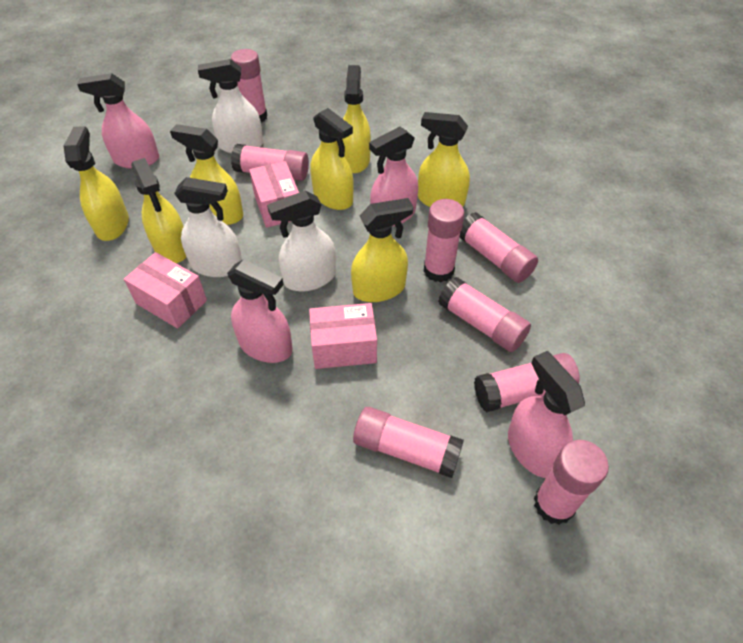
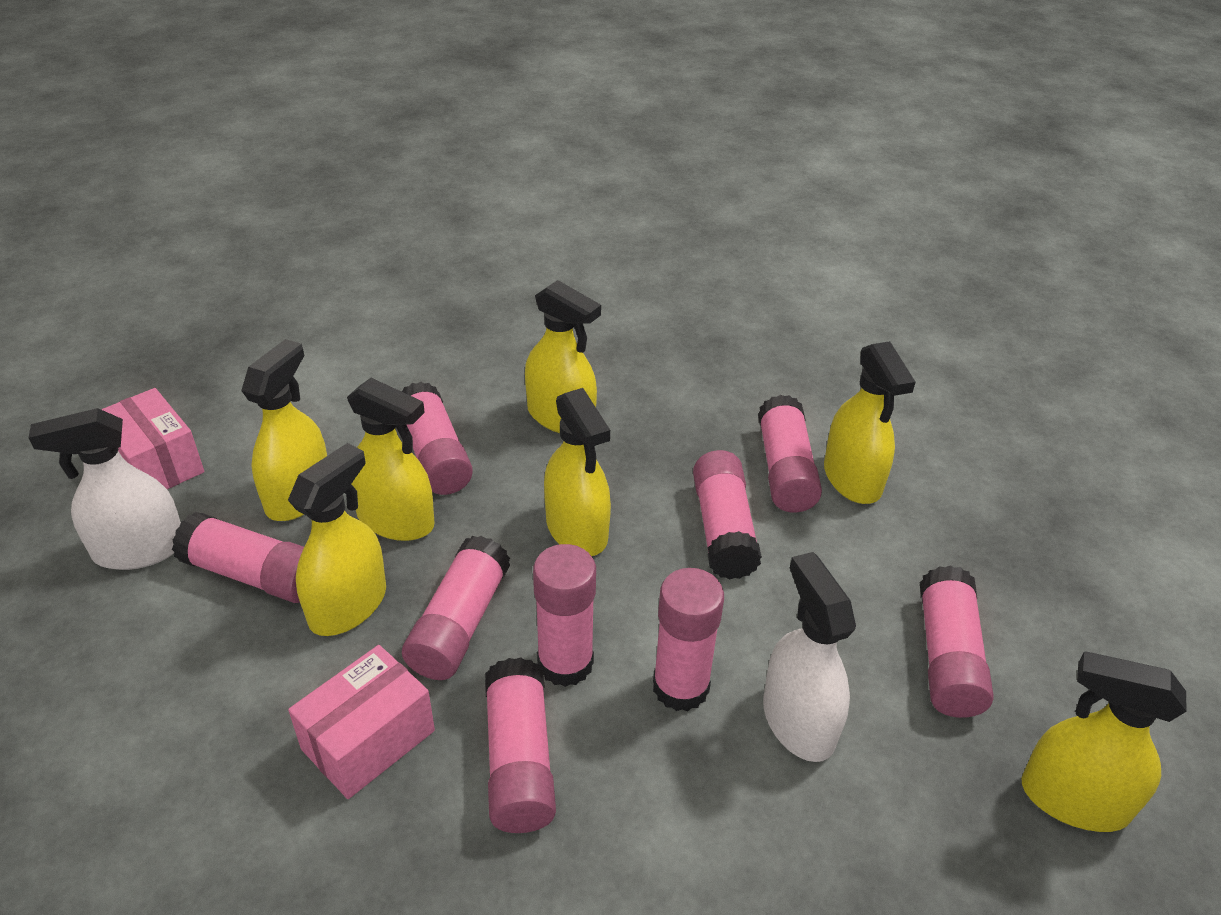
pink box: 3 -> 2
pink glue stick: 8 -> 9
pink spray bottle: 4 -> 0
white spray bottle: 3 -> 2

